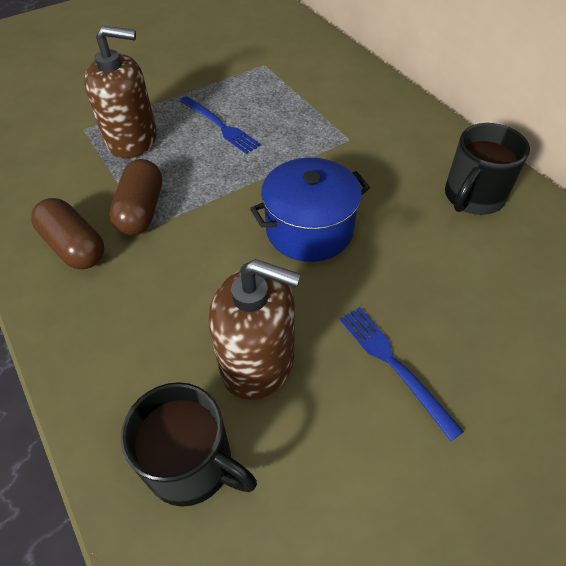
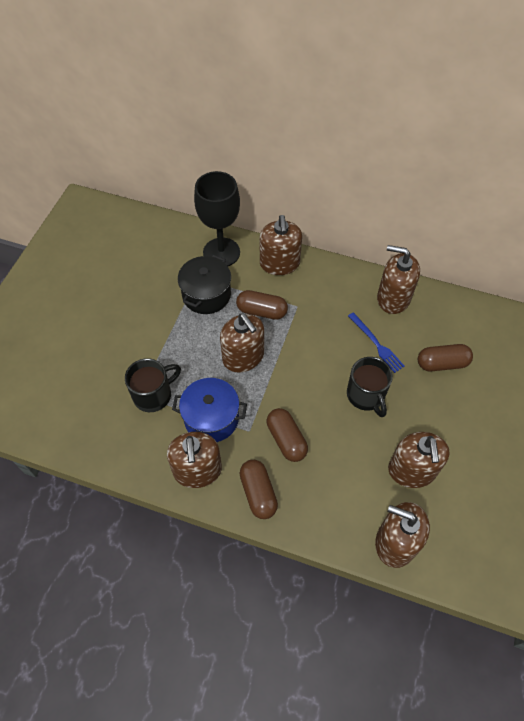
black goblet: 0 -> 1
black pot: 0 -> 1
blue fork: 2 -> 1
brown capsule: 2 -> 4
brown soap dispenser: 2 -> 6

